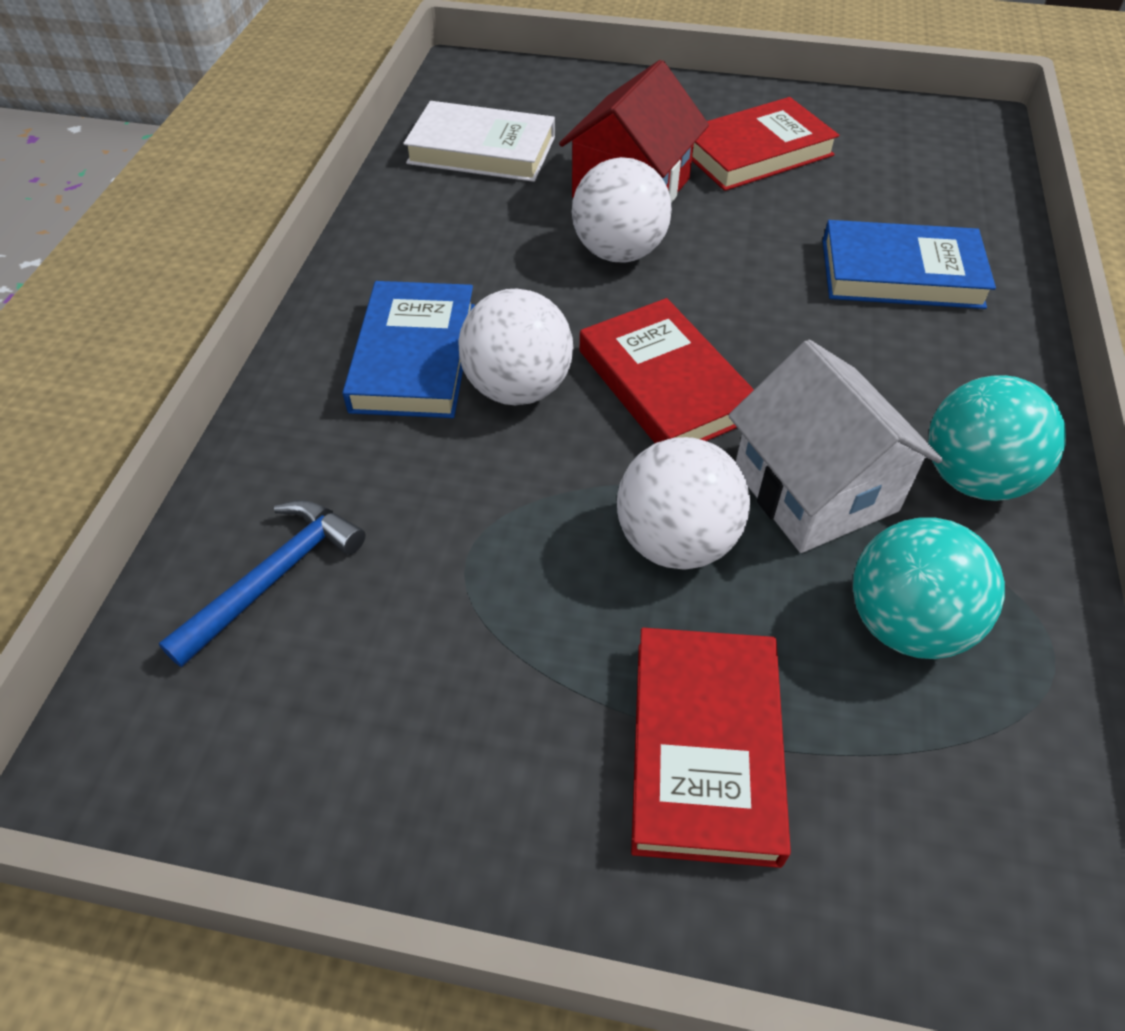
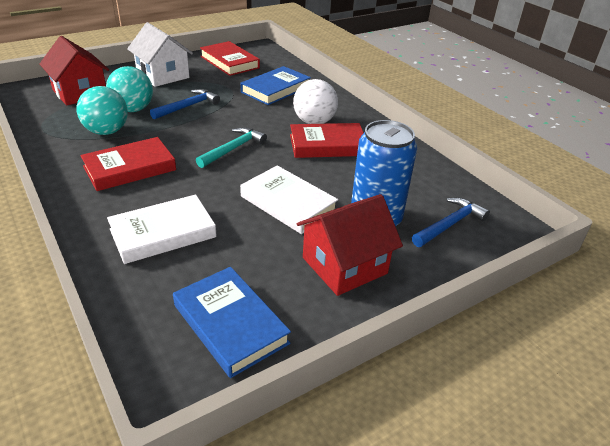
blue can: 0 -> 1
blue hammer: 1 -> 2
red house: 1 -> 2
turquoise hammer: 0 -> 1
white ball: 3 -> 1
white book: 1 -> 2

